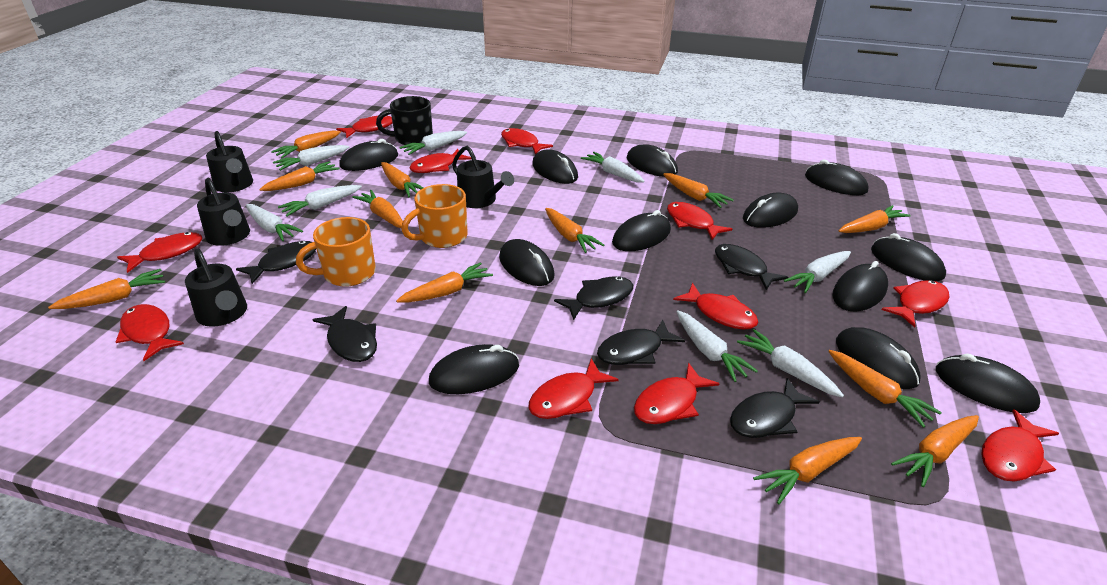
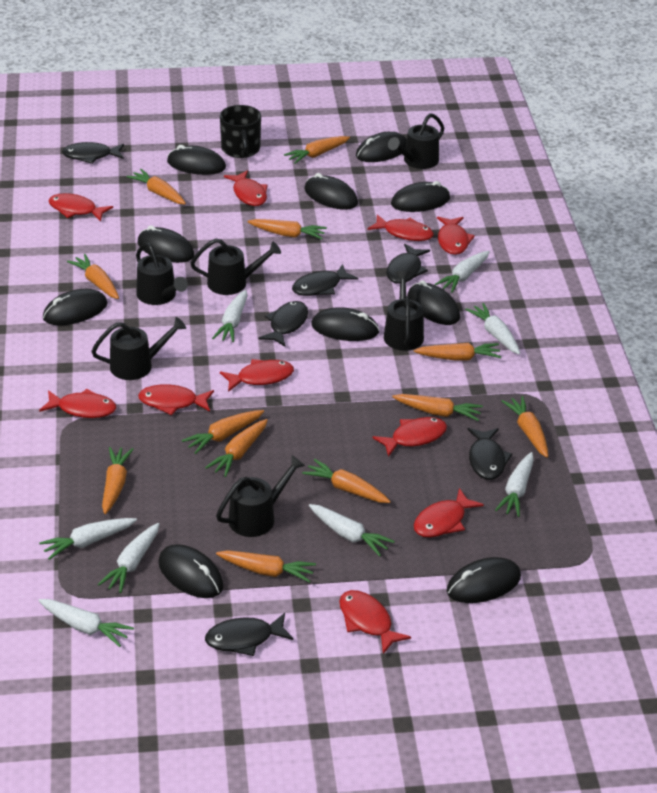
black mouse: 12 -> 10
black watering can: 4 -> 6
orange mug: 2 -> 0
red fish: 11 -> 10

